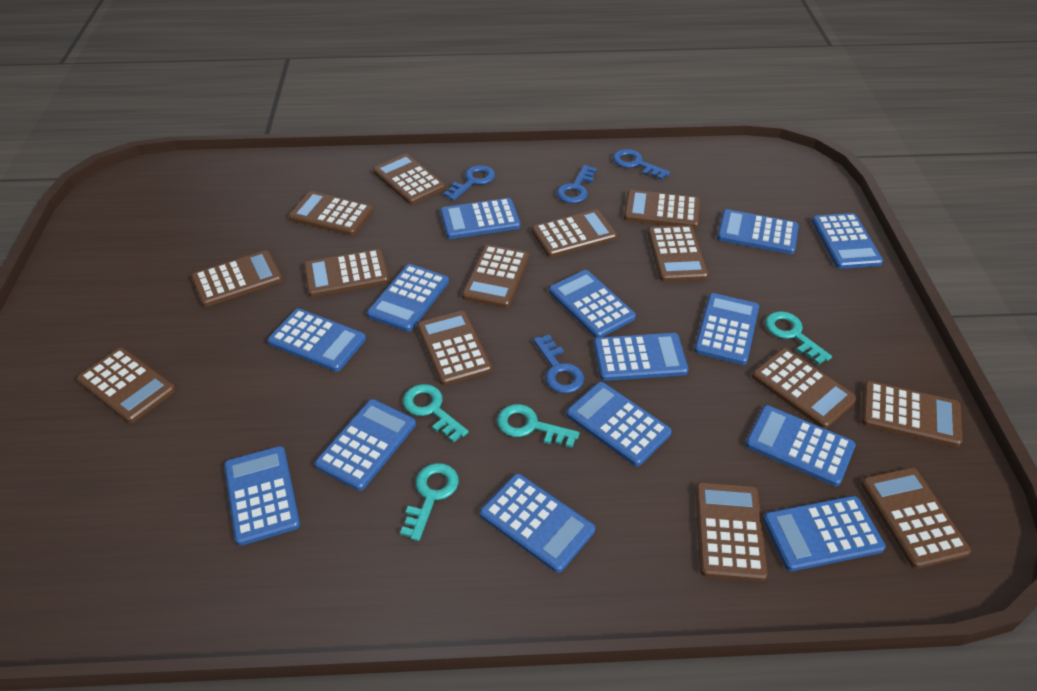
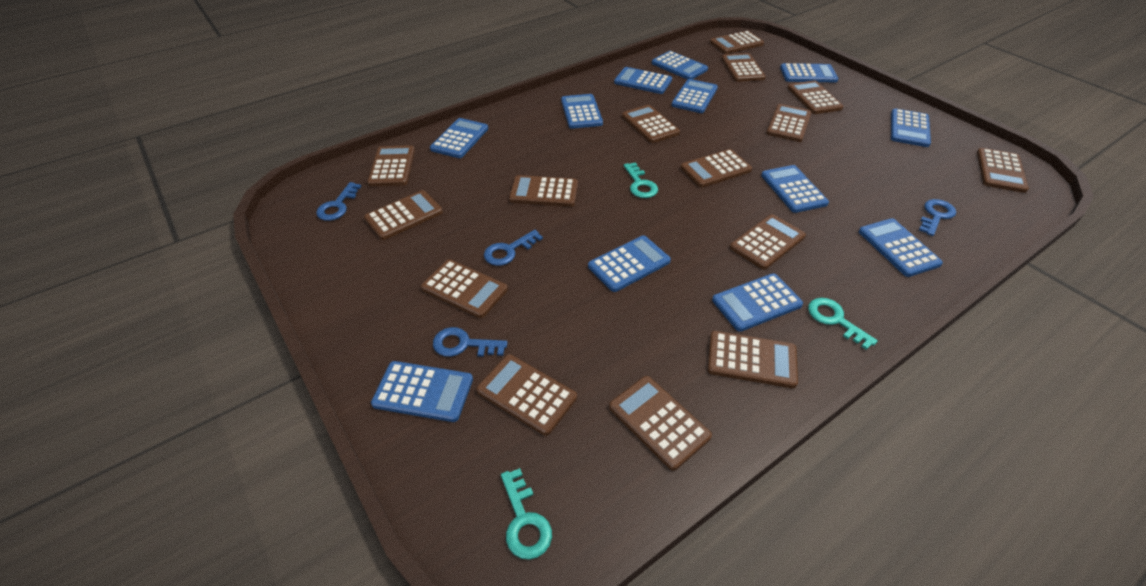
blue calculator: 14 -> 12
brown calculator: 14 -> 15
turquoise key: 4 -> 3

